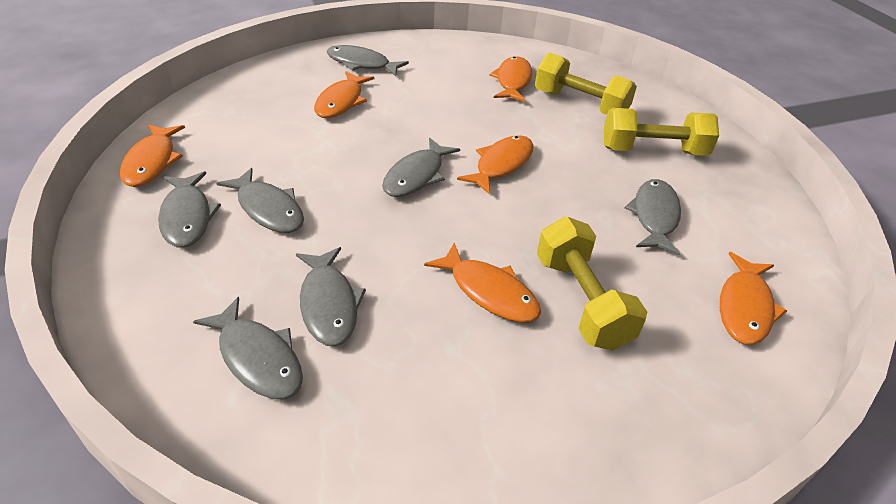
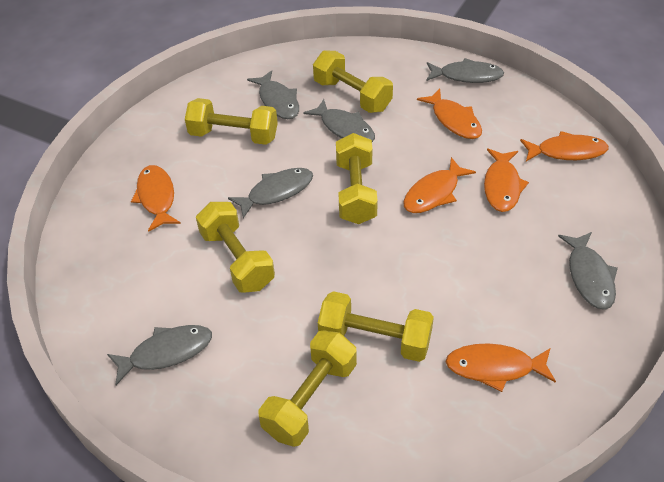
grey fish: 7 -> 6
yellow dumbbell: 3 -> 6

